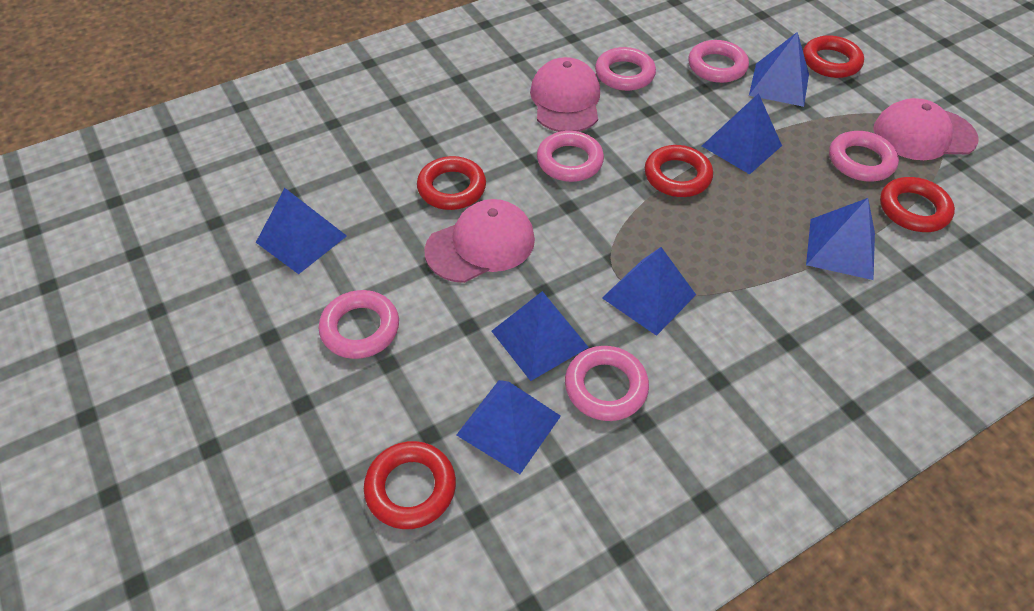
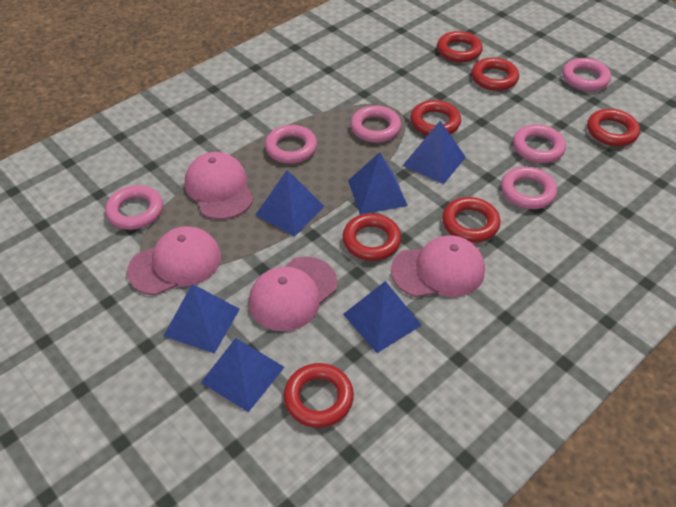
blue pyramid: 7 -> 6
pink cap: 3 -> 4
red ring: 5 -> 7

